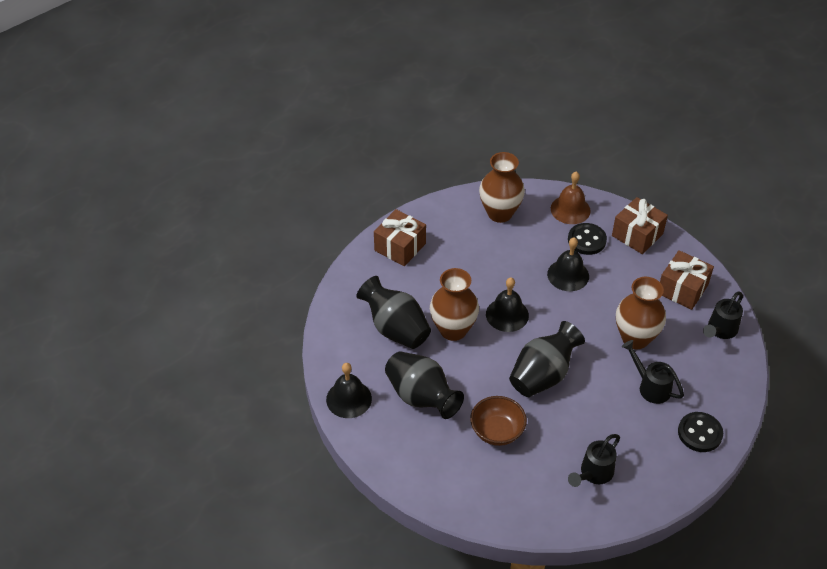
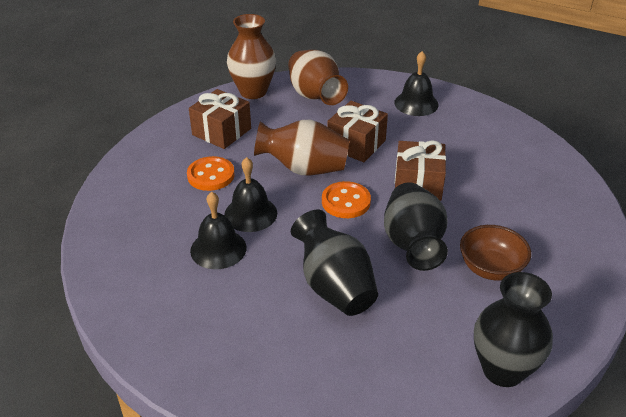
black button: 2 -> 0
black watering can: 3 -> 0
brown bell: 1 -> 0
orange button: 0 -> 2

